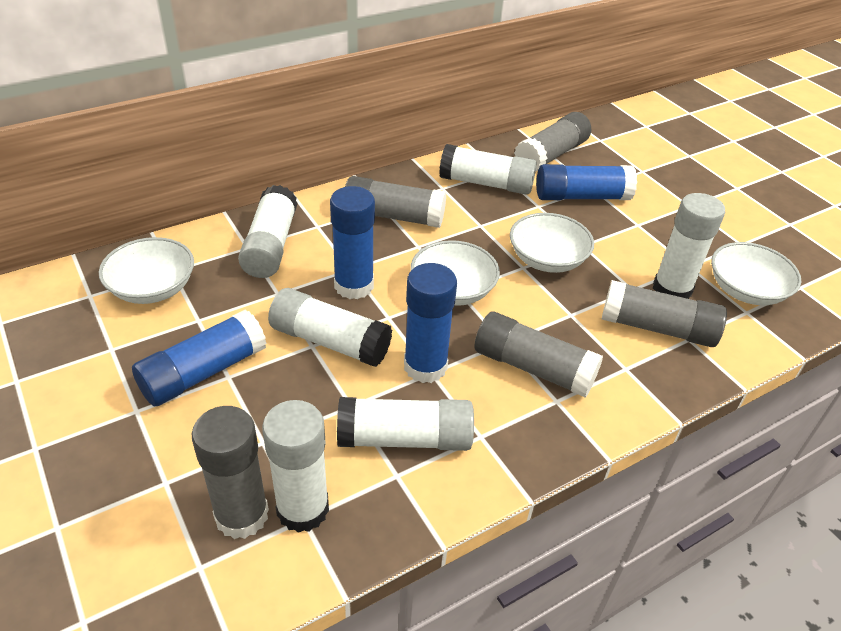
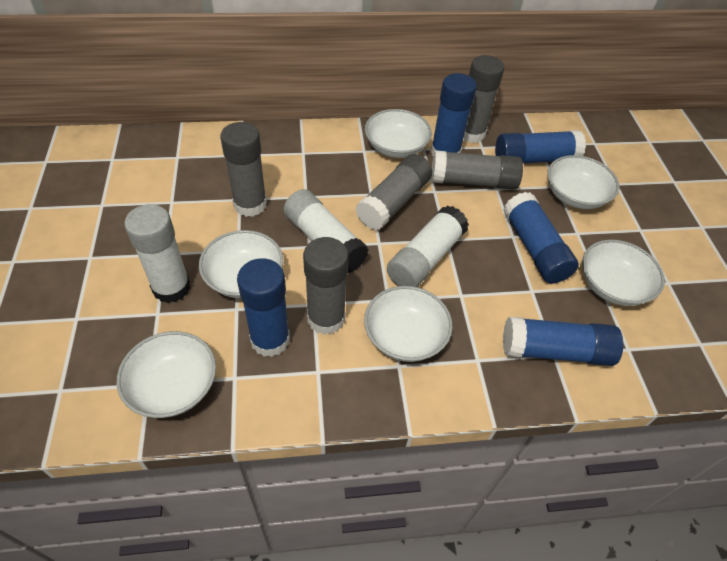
blue glue stick: 4 -> 5
white bowl: 4 -> 6
white glue stick: 6 -> 3

